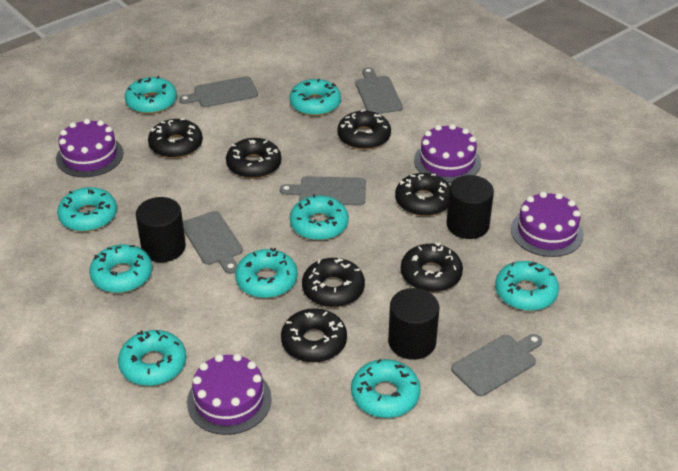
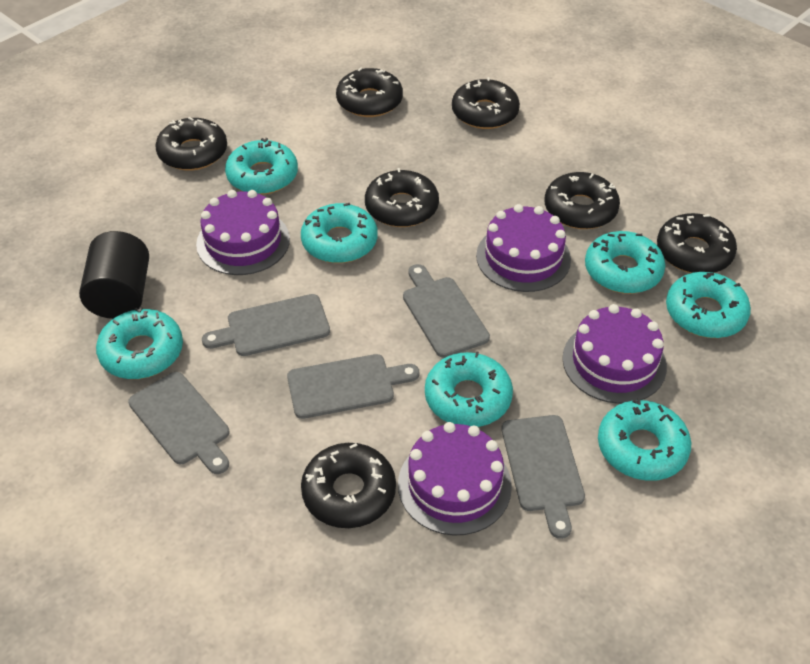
black cylinder: 3 -> 1
turquoise donut: 9 -> 7

